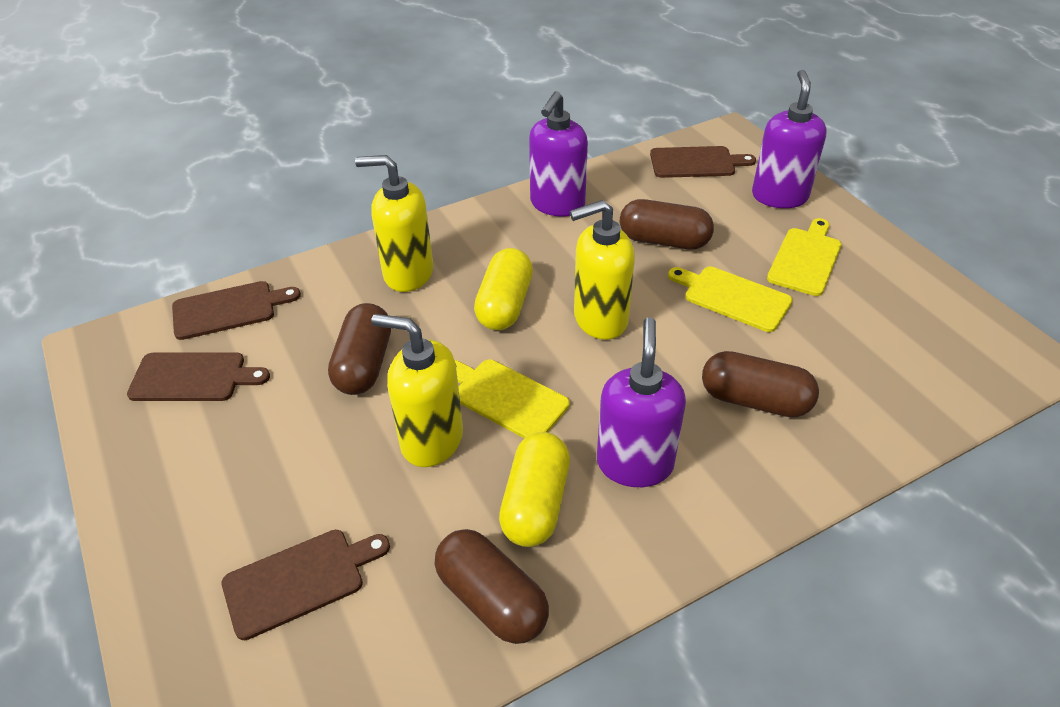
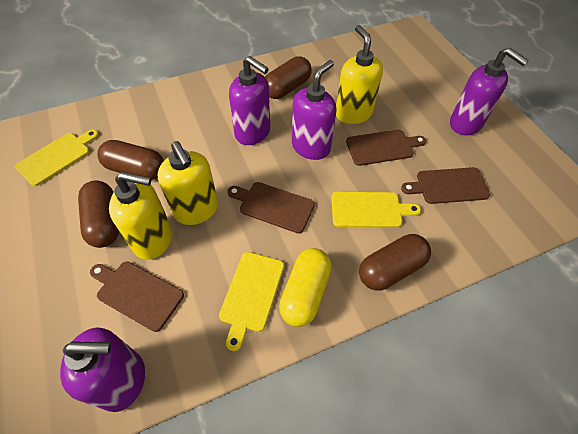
purple soap dispenser: 3 -> 4
yellow capsule: 2 -> 1

